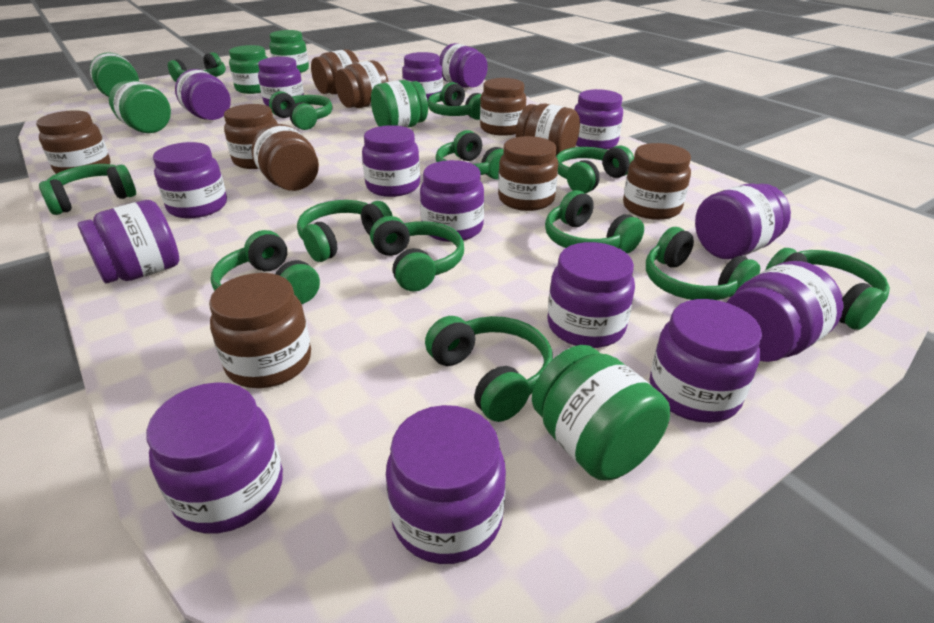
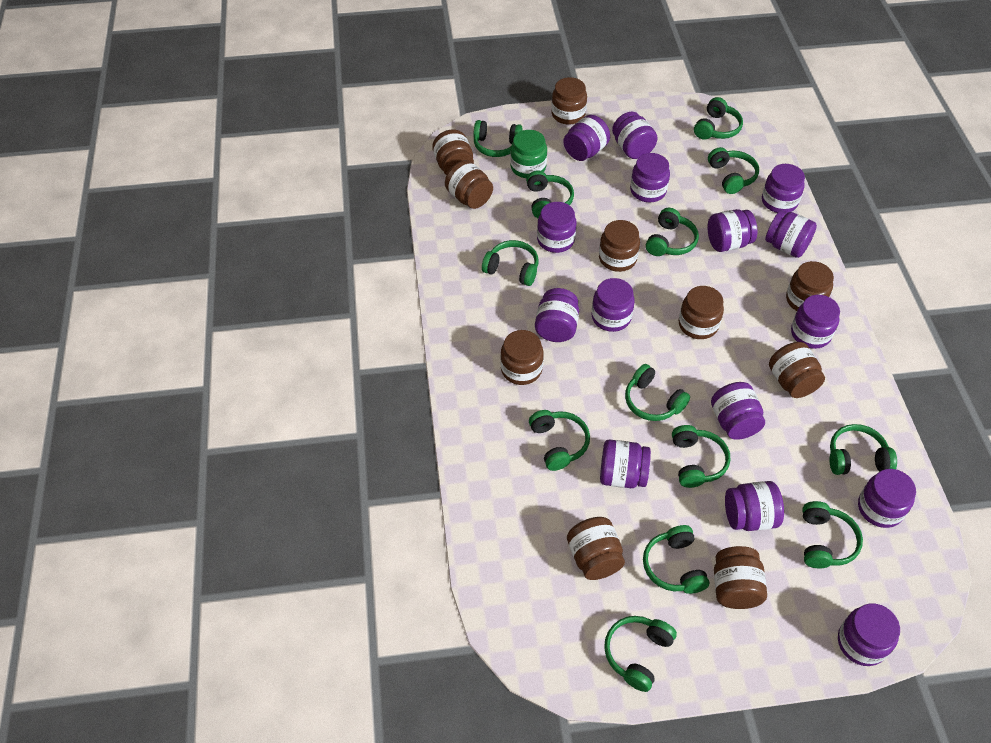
green jar: 6 -> 1

